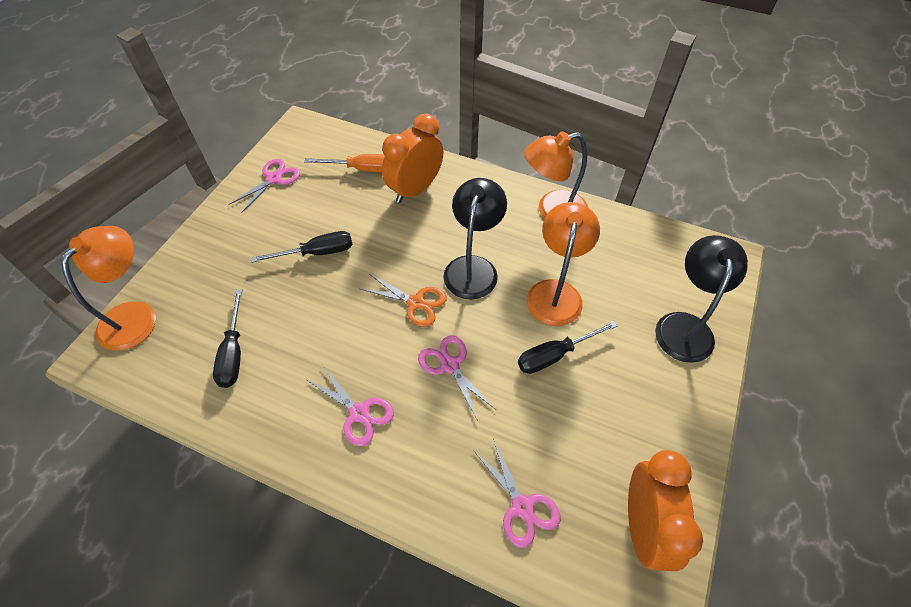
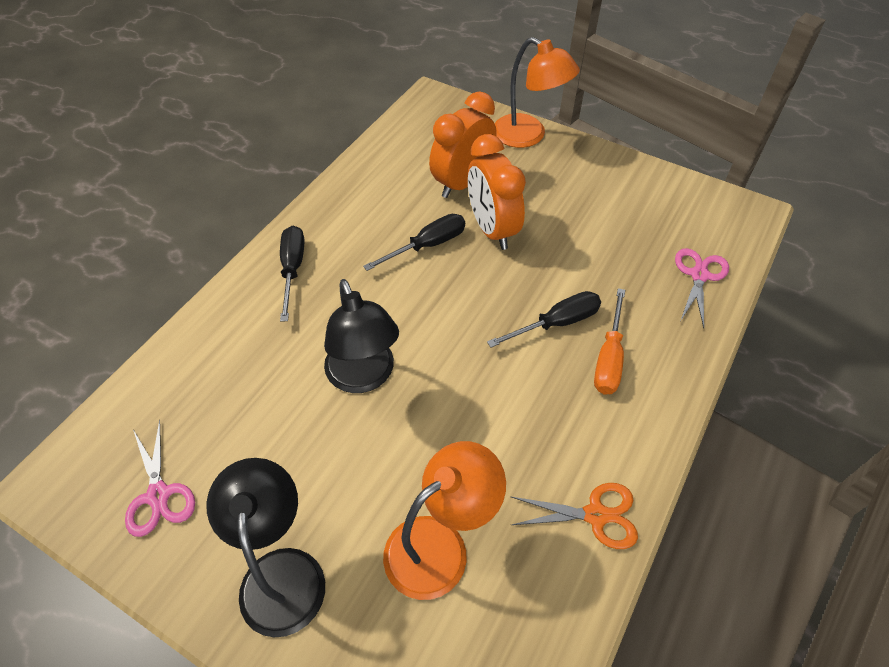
orange lamp: 3 -> 2
pink scissors: 4 -> 2

